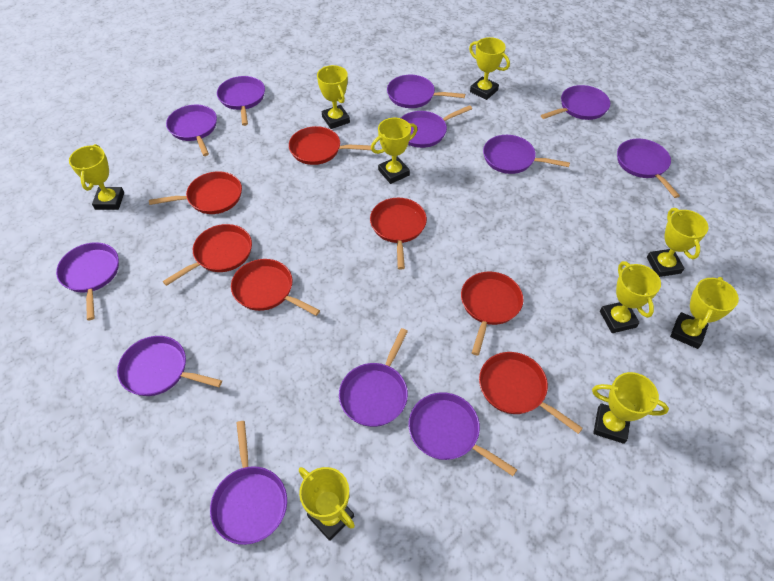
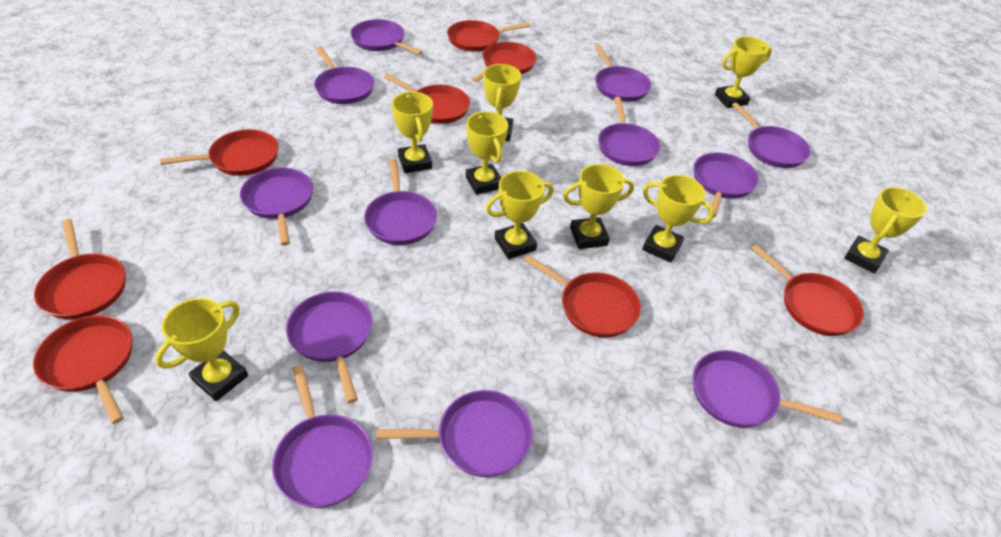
red pan: 7 -> 8

